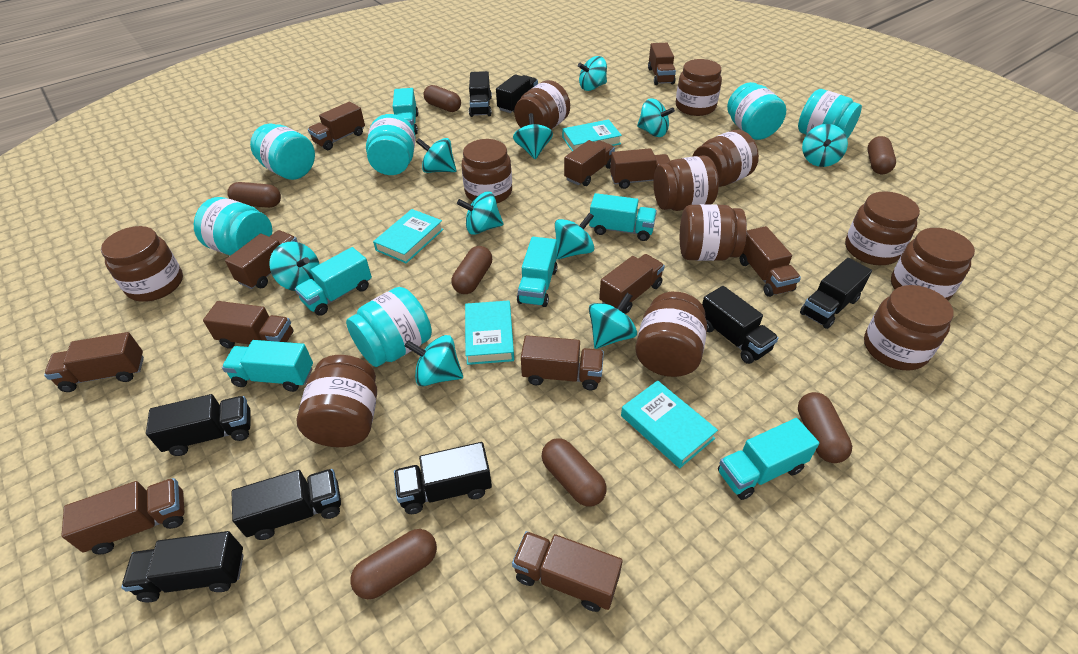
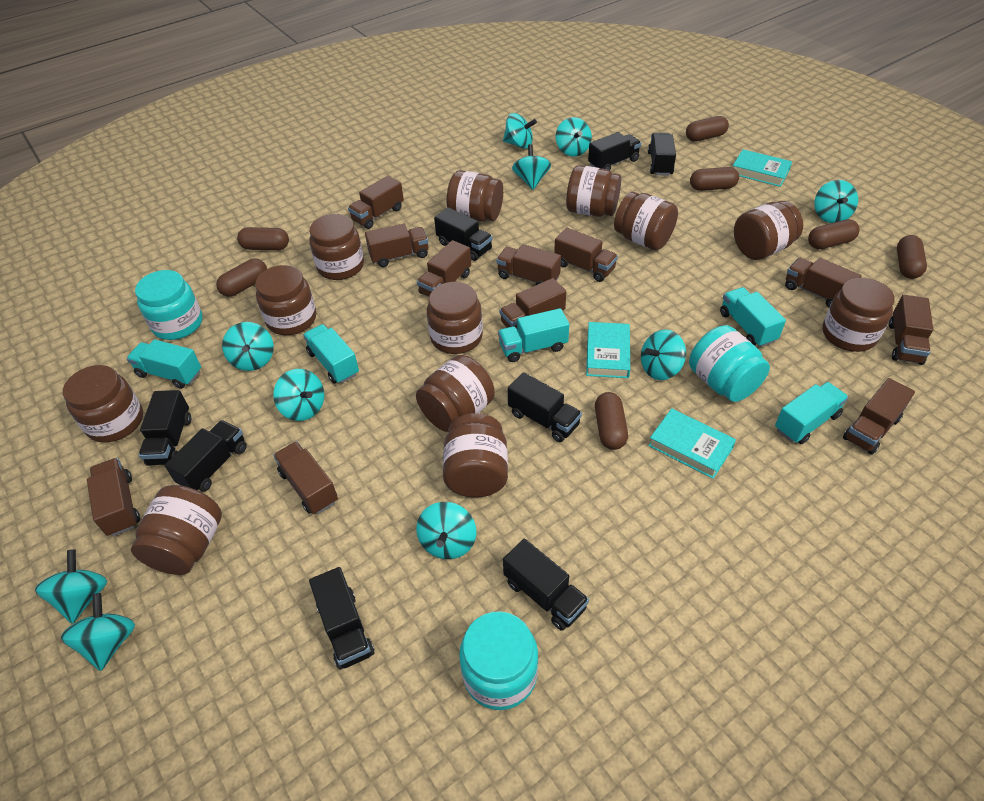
brown truck: 12 -> 11
turquoise book: 4 -> 3
turquoise jar: 6 -> 3
turquoise truck: 6 -> 5

